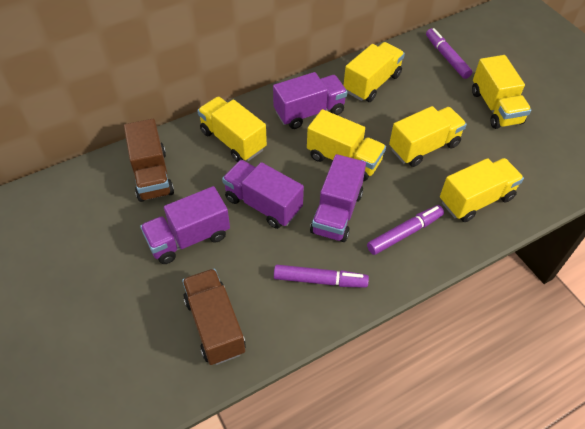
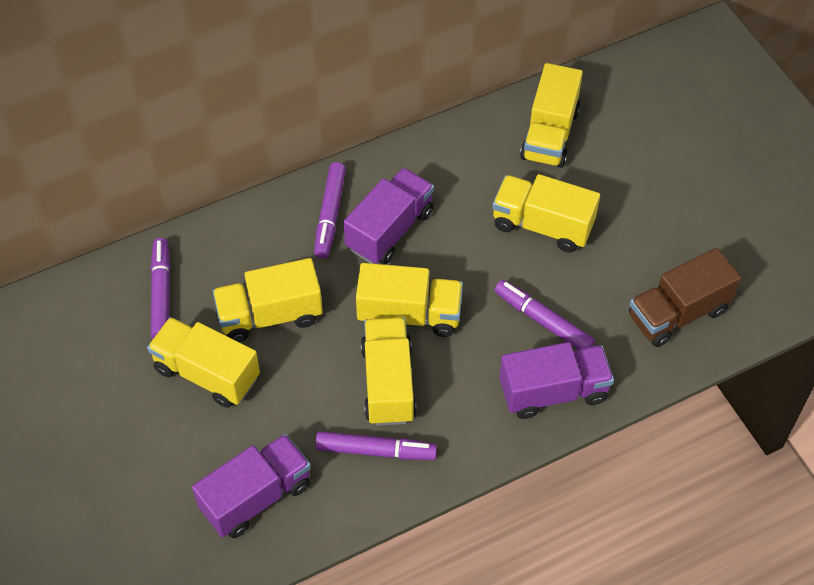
brown truck: 2 -> 1
purple marker: 3 -> 4
purple truck: 4 -> 3

